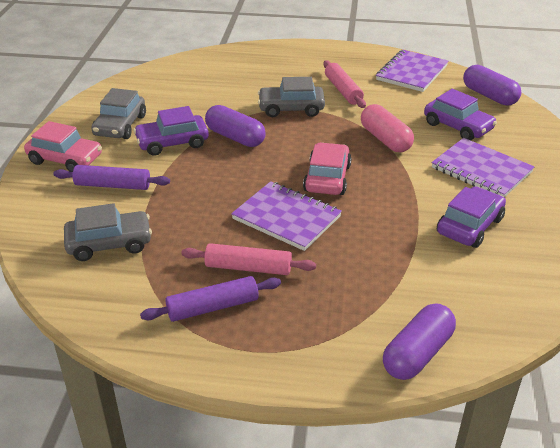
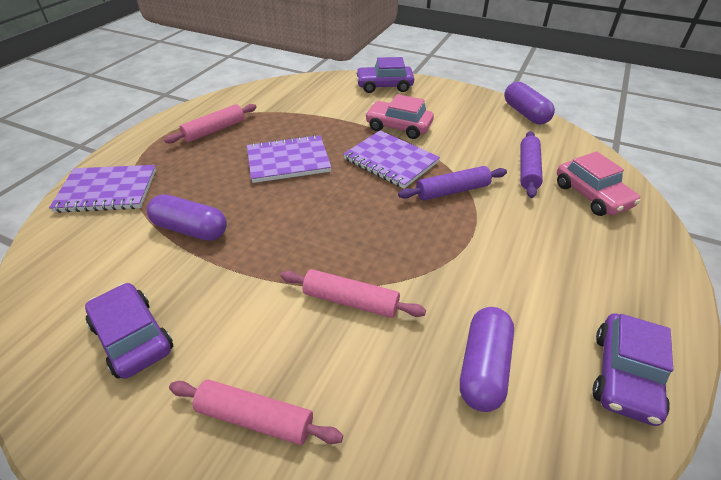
grey car: 3 -> 0
pink capsule: 1 -> 0
pink rolling pin: 2 -> 3

